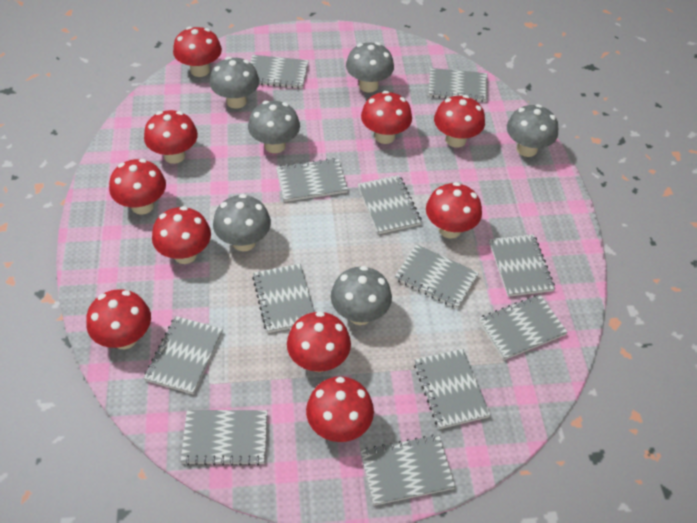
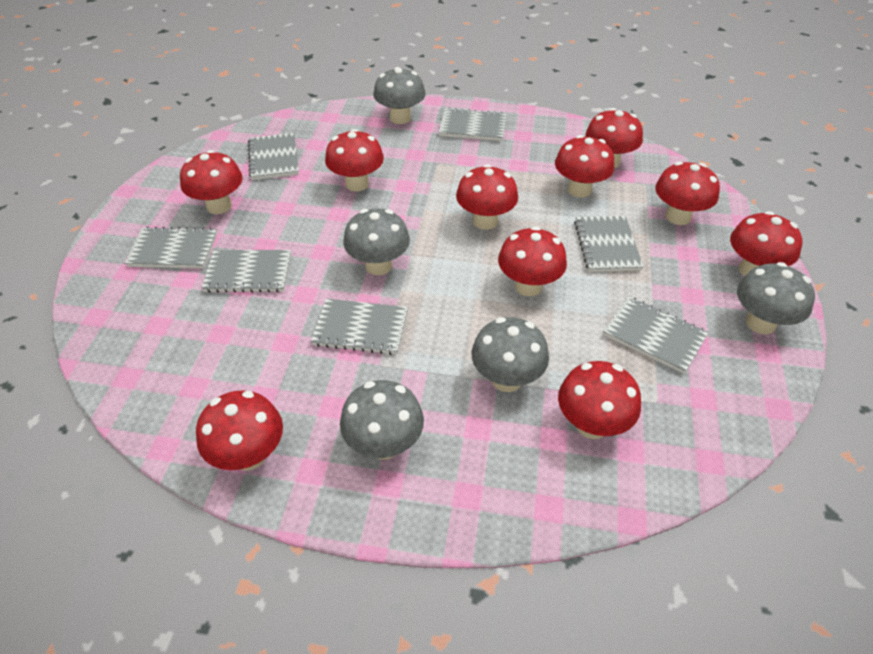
grey mushroom: 6 -> 5
grey notebook: 12 -> 7

